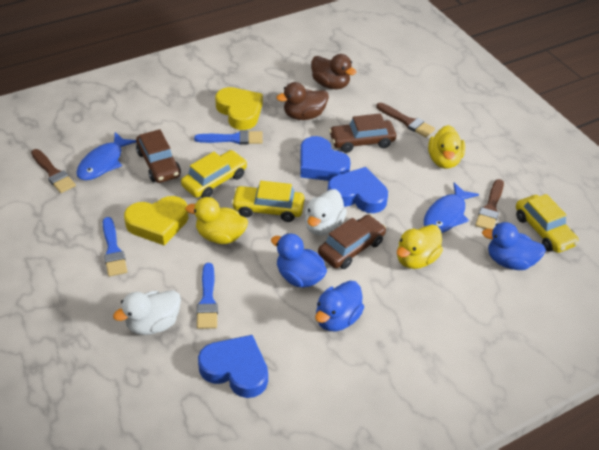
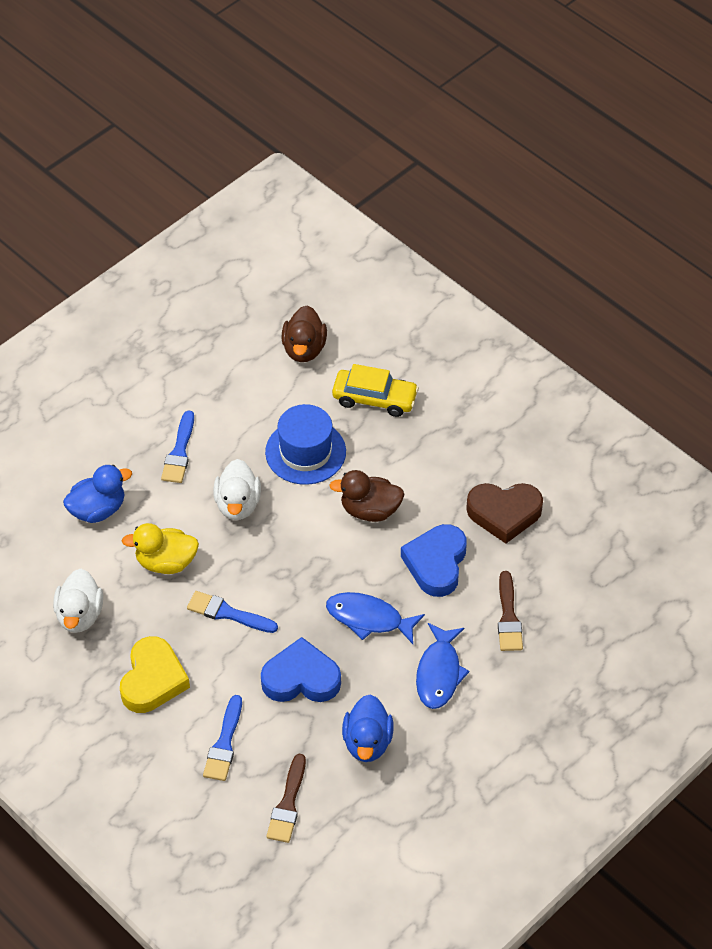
blue duck: 3 -> 2
blue hat: 0 -> 1
blue heart: 3 -> 2
brown brush: 3 -> 2
brown car: 3 -> 0
brown heart: 0 -> 1
yellow car: 3 -> 1
yellow duck: 3 -> 1
yellow heart: 2 -> 1

